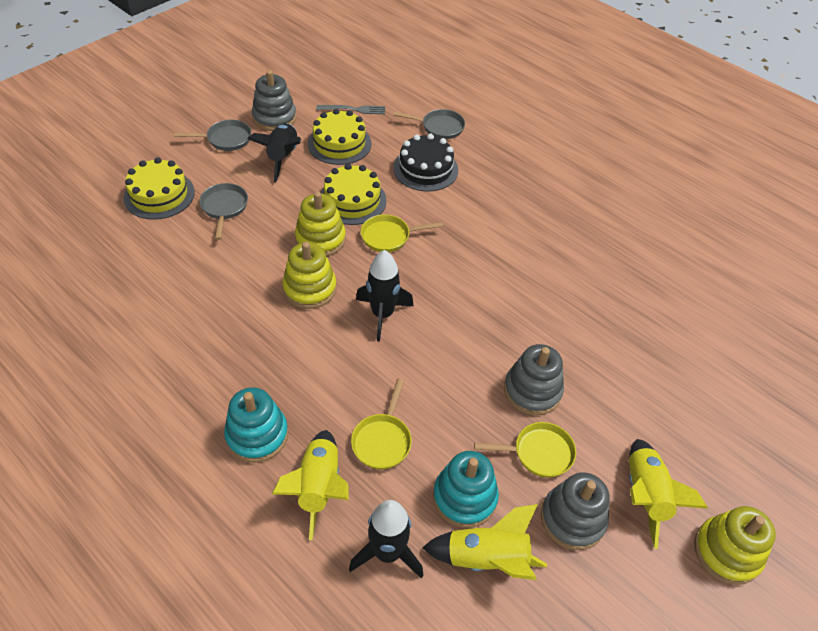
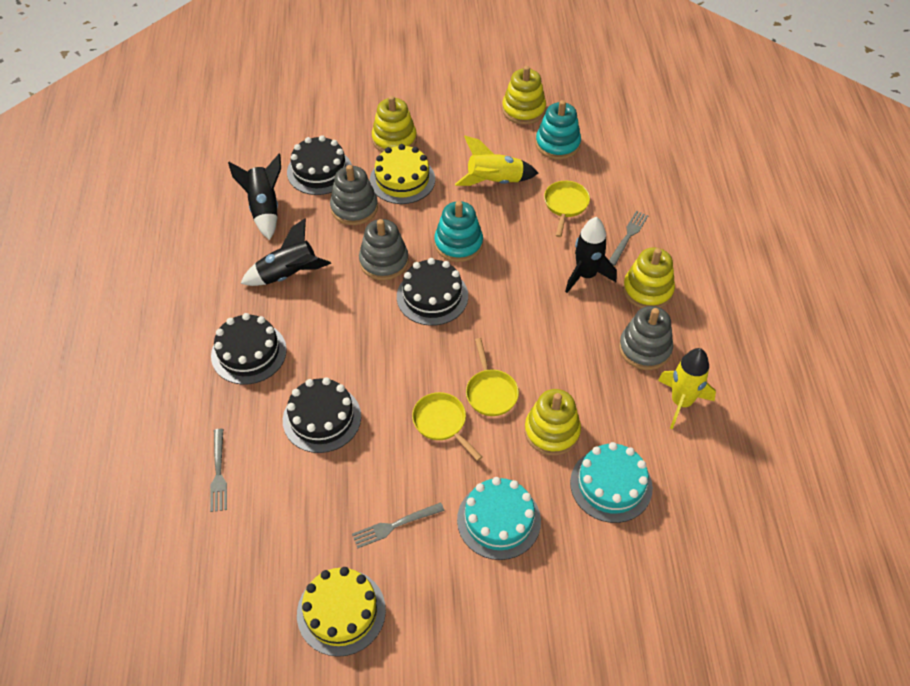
black cake: 1 -> 4
grey fork: 1 -> 3
grey pan: 3 -> 0
turquoise cake: 0 -> 2
yellow cake: 3 -> 2
yellow rocket: 3 -> 2
yellow stacking toy: 3 -> 4

